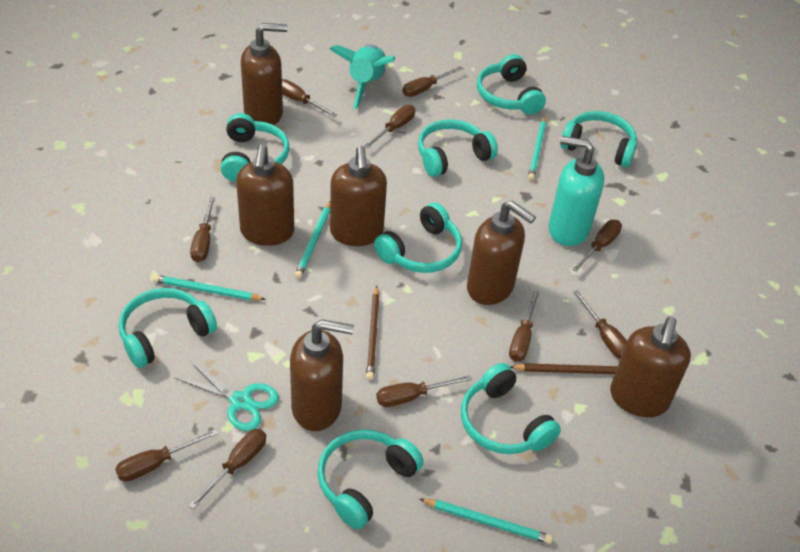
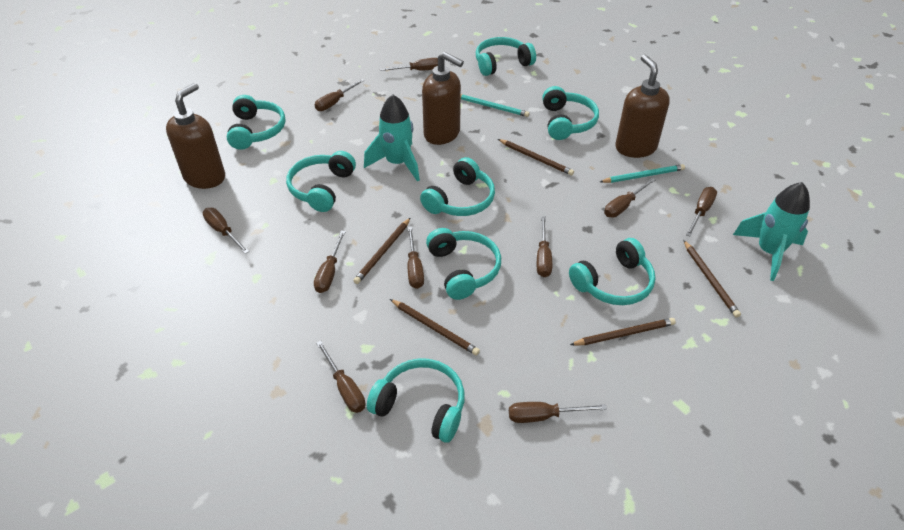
brown pencil: 2 -> 5
brown soap dispenser: 6 -> 3
turquoise pencil: 4 -> 2
turquoise rocket: 1 -> 2
turquoise scissors: 1 -> 0
turquoise soap dispenser: 1 -> 0

